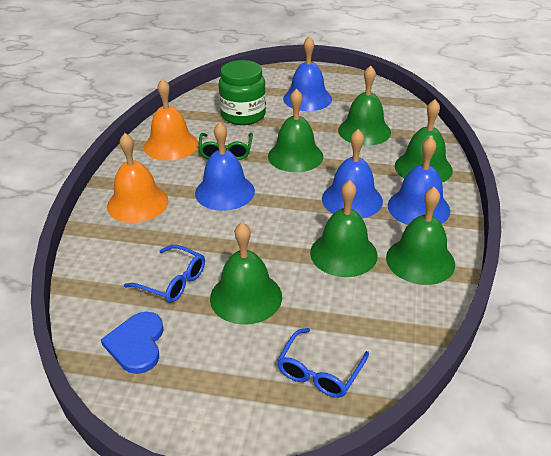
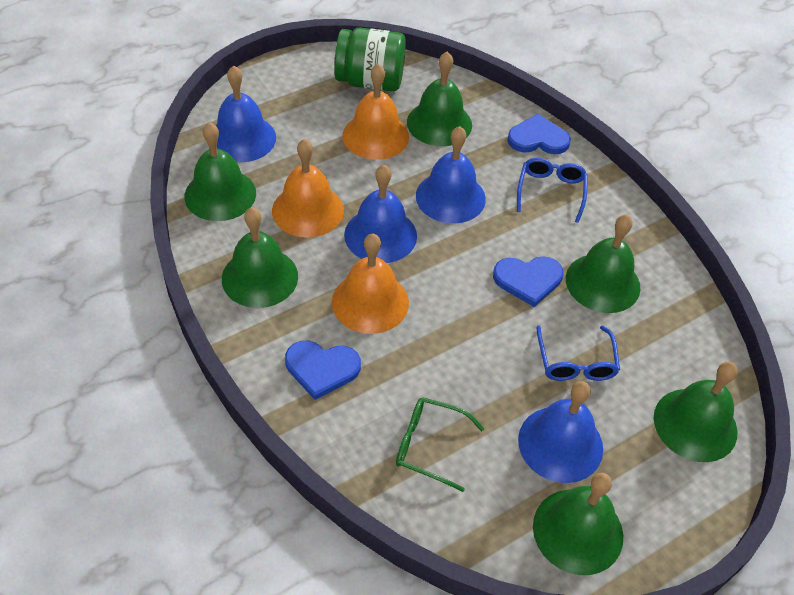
blue heart: 1 -> 3
orange bell: 2 -> 3

